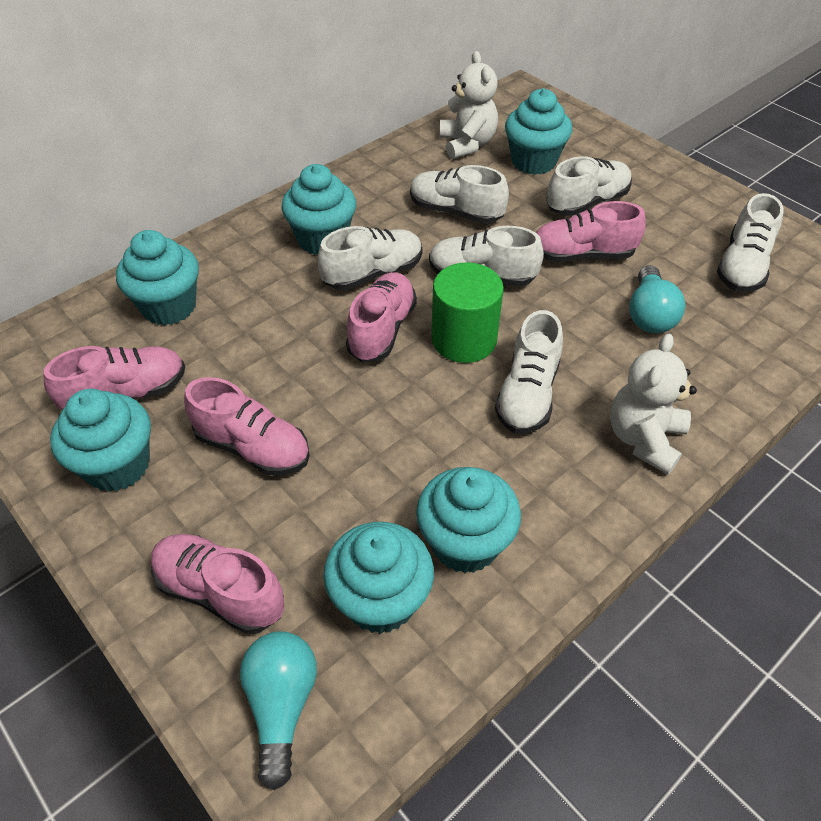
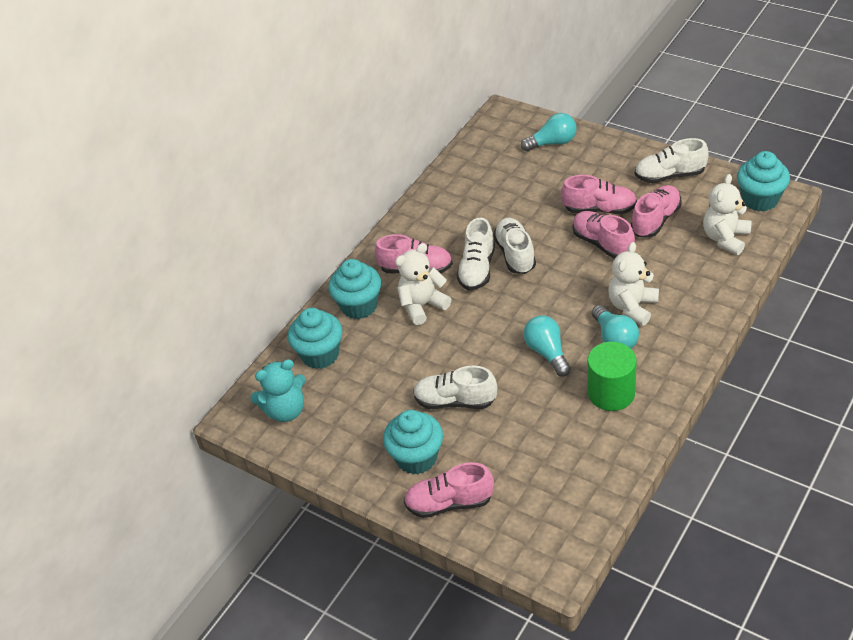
turquoise cupcake: 6 -> 4
turquoise light bulb: 2 -> 3
turquoise teddy bear: 0 -> 1
white shoe: 6 -> 4
white teddy bear: 2 -> 3

